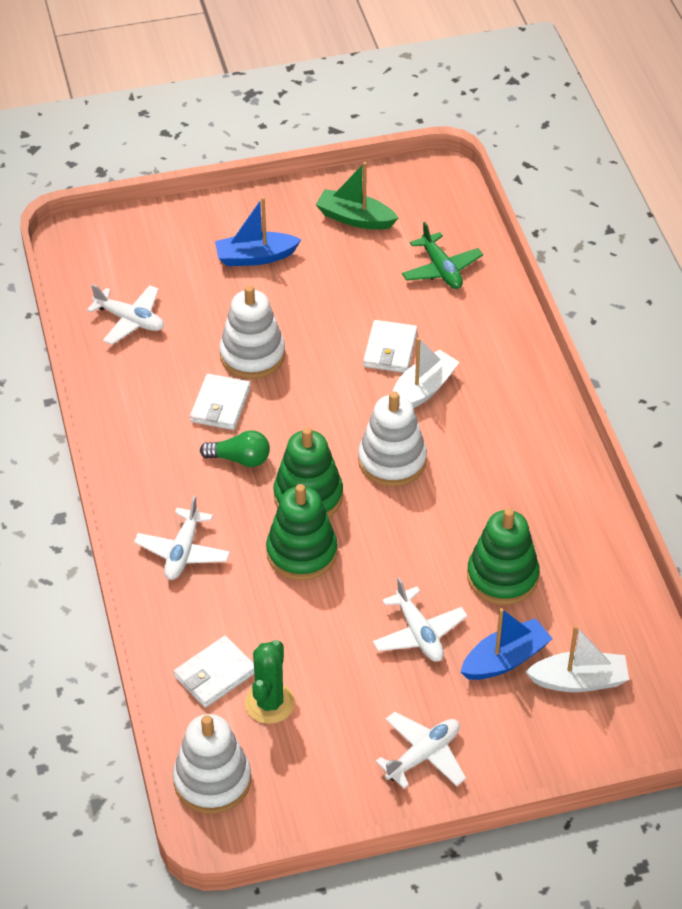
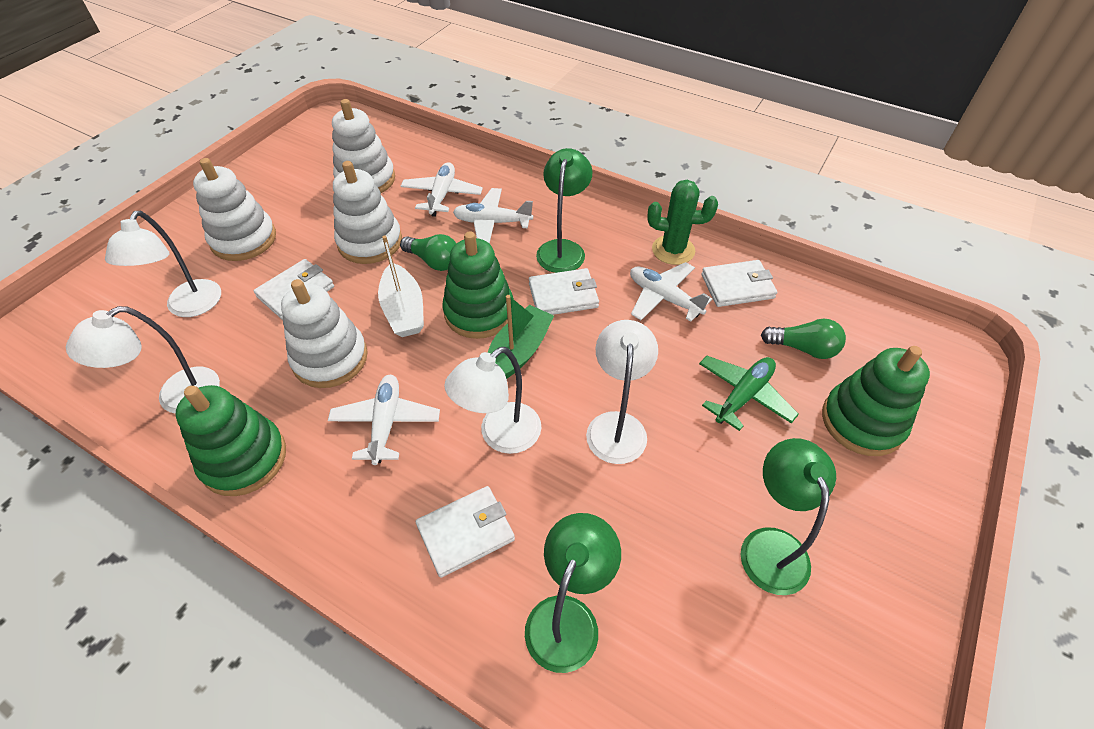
blue boat: 2 -> 0
green lamp: 0 -> 3
green light bulb: 1 -> 2
white boat: 2 -> 1
white lamp: 0 -> 4
white stacking toy: 3 -> 4
white wallet: 3 -> 4

